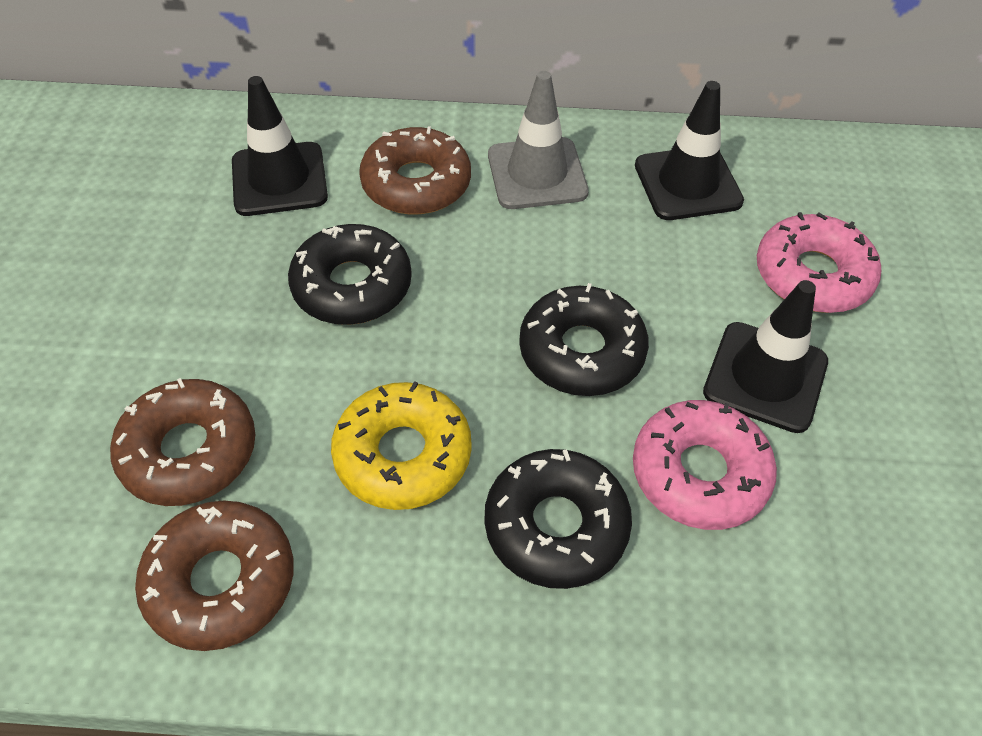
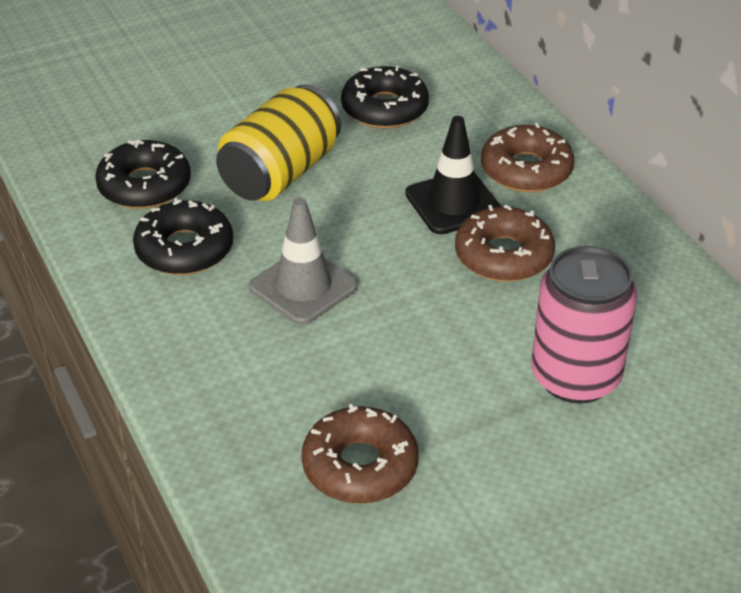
black traffic cone: 3 -> 1
pink can: 0 -> 1
pink donut: 2 -> 0
yellow can: 0 -> 1
yellow donut: 1 -> 0

